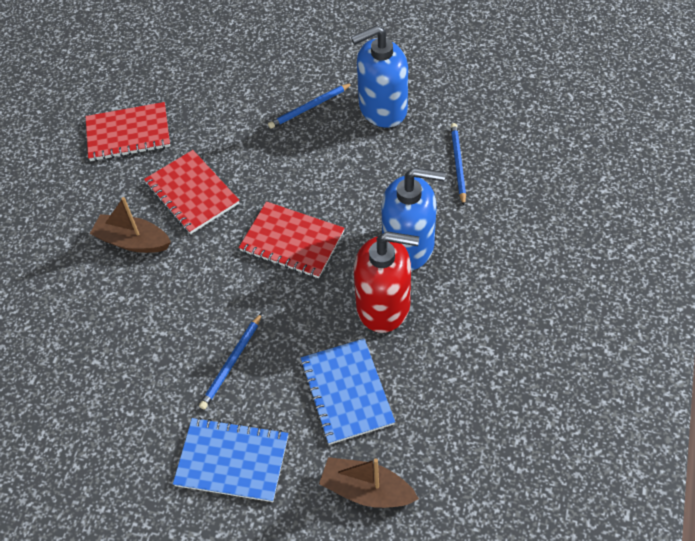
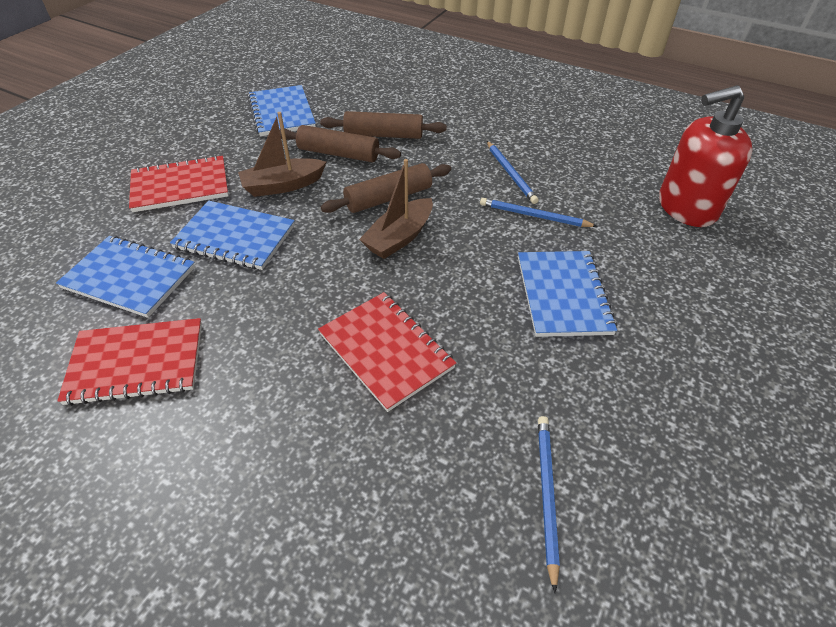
blue notebook: 2 -> 4
blue soap dispenser: 2 -> 0
brown rolling pin: 0 -> 3

